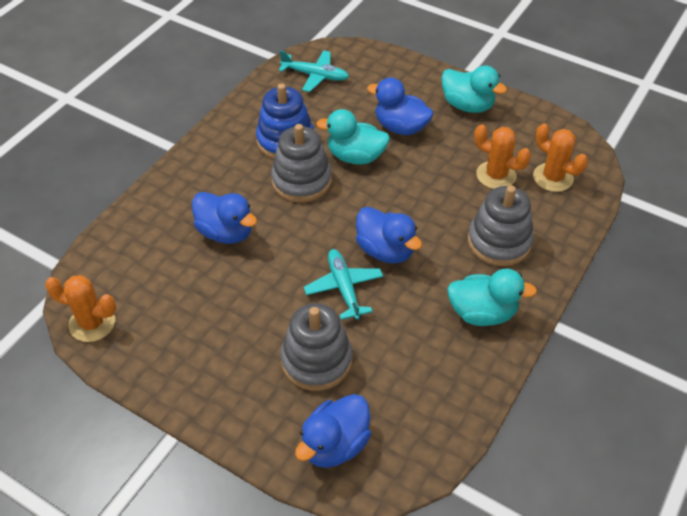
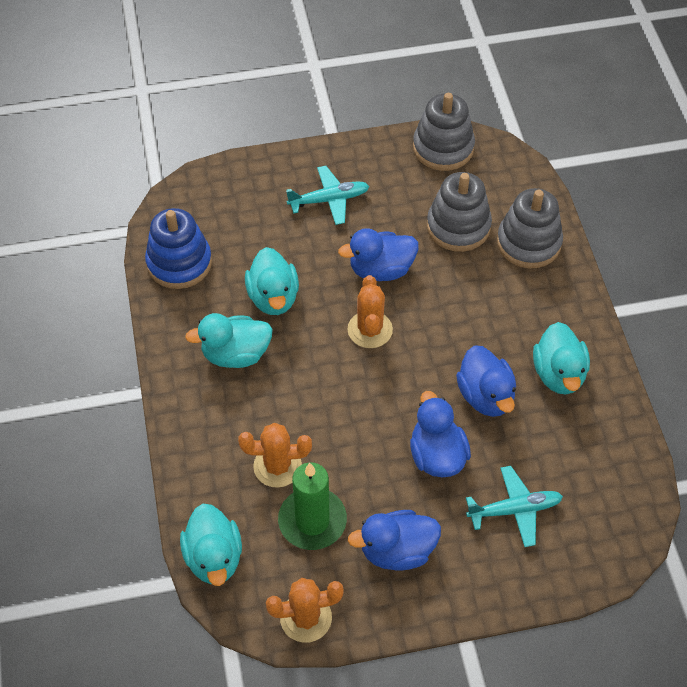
green candle: 0 -> 1
turquoise duck: 3 -> 4

